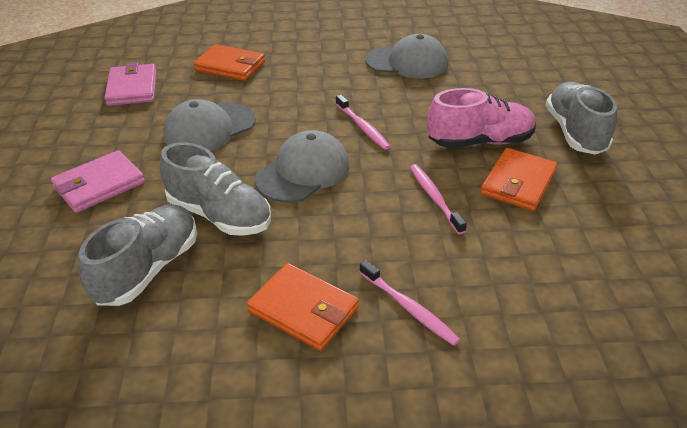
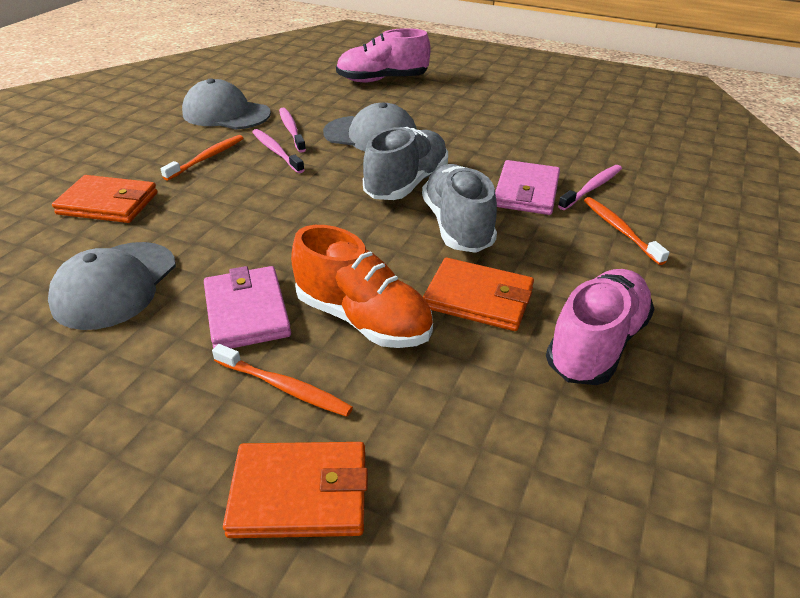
grey shoe: 3 -> 2
orange shoe: 0 -> 1
orange toothbrush: 0 -> 3
pink shoe: 1 -> 2

